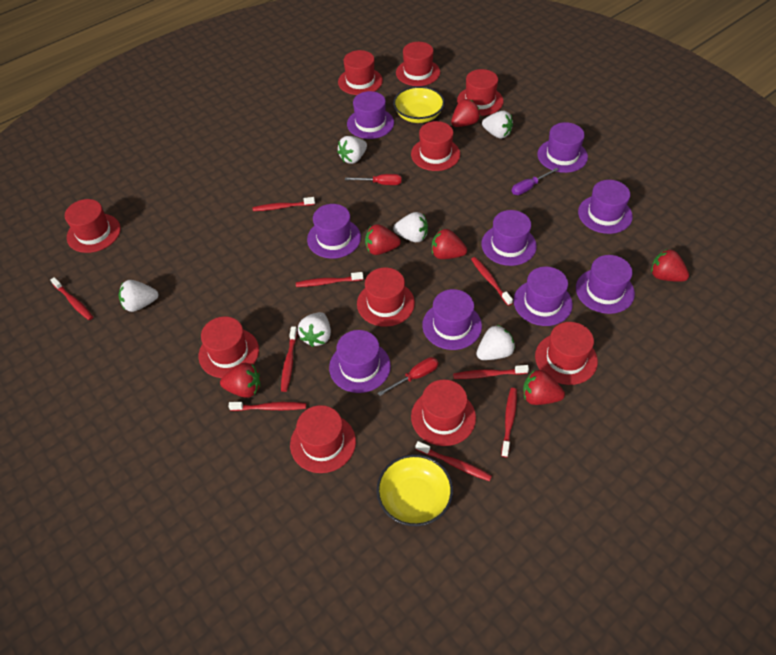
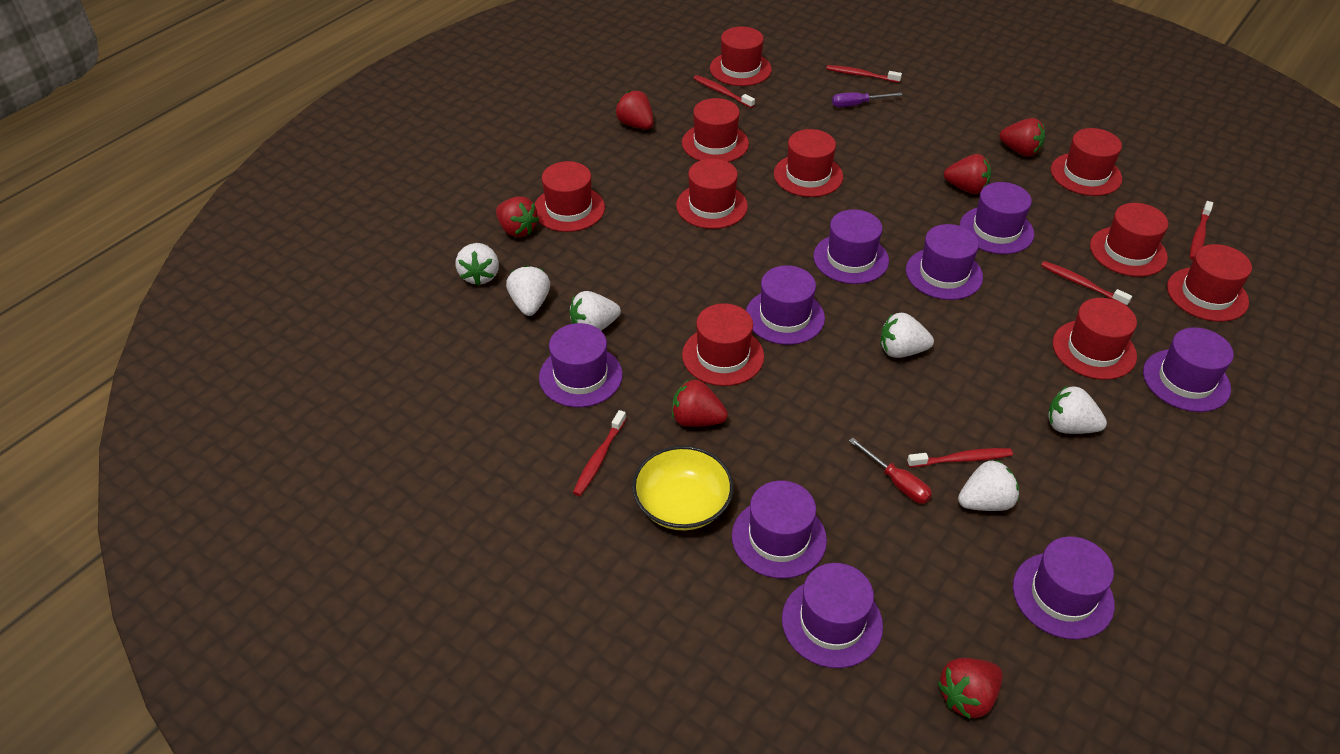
red screwdriver: 2 -> 1
red toothbrush: 9 -> 6
yellow bowl: 2 -> 1

